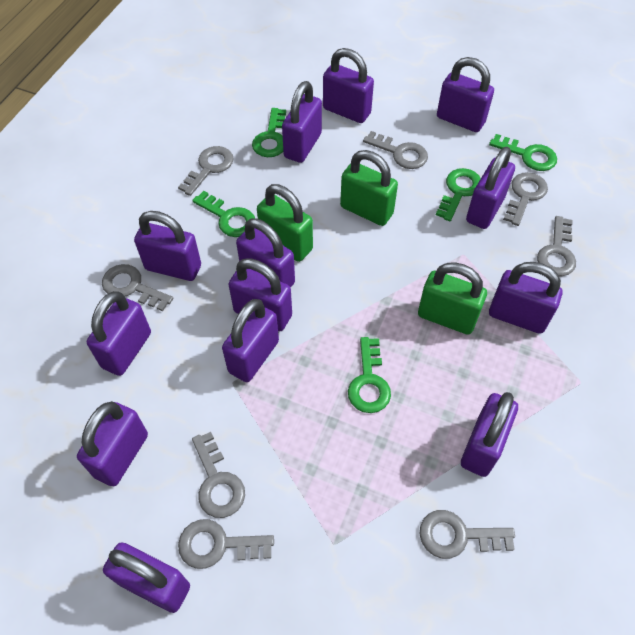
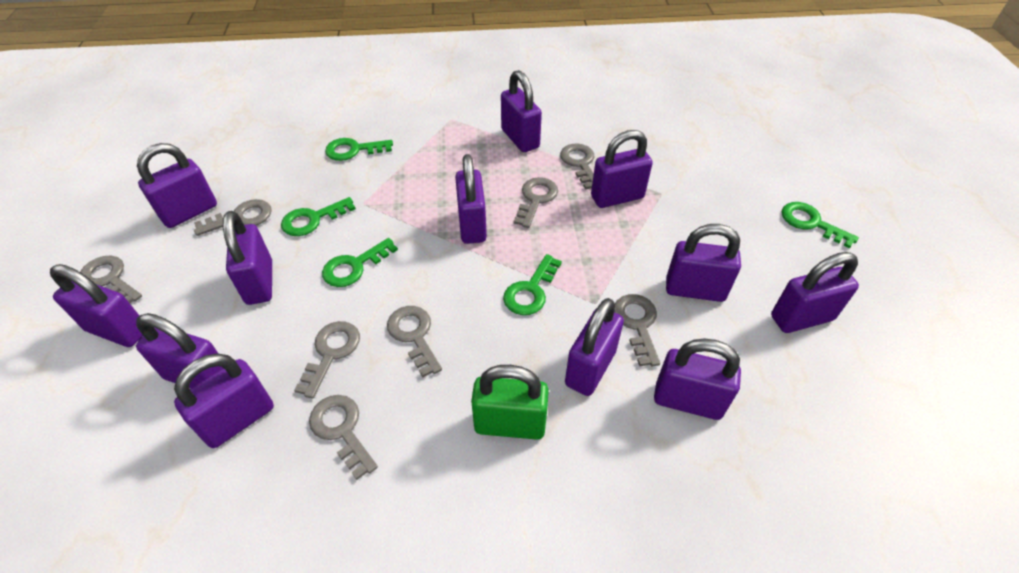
green padlock: 3 -> 1
purple padlock: 13 -> 12

